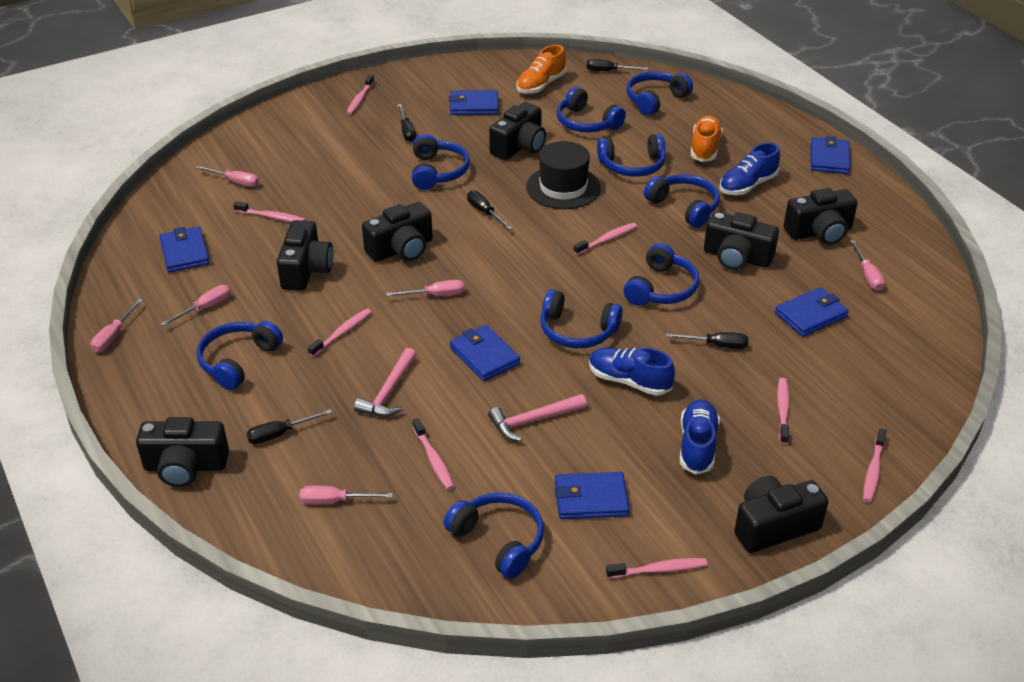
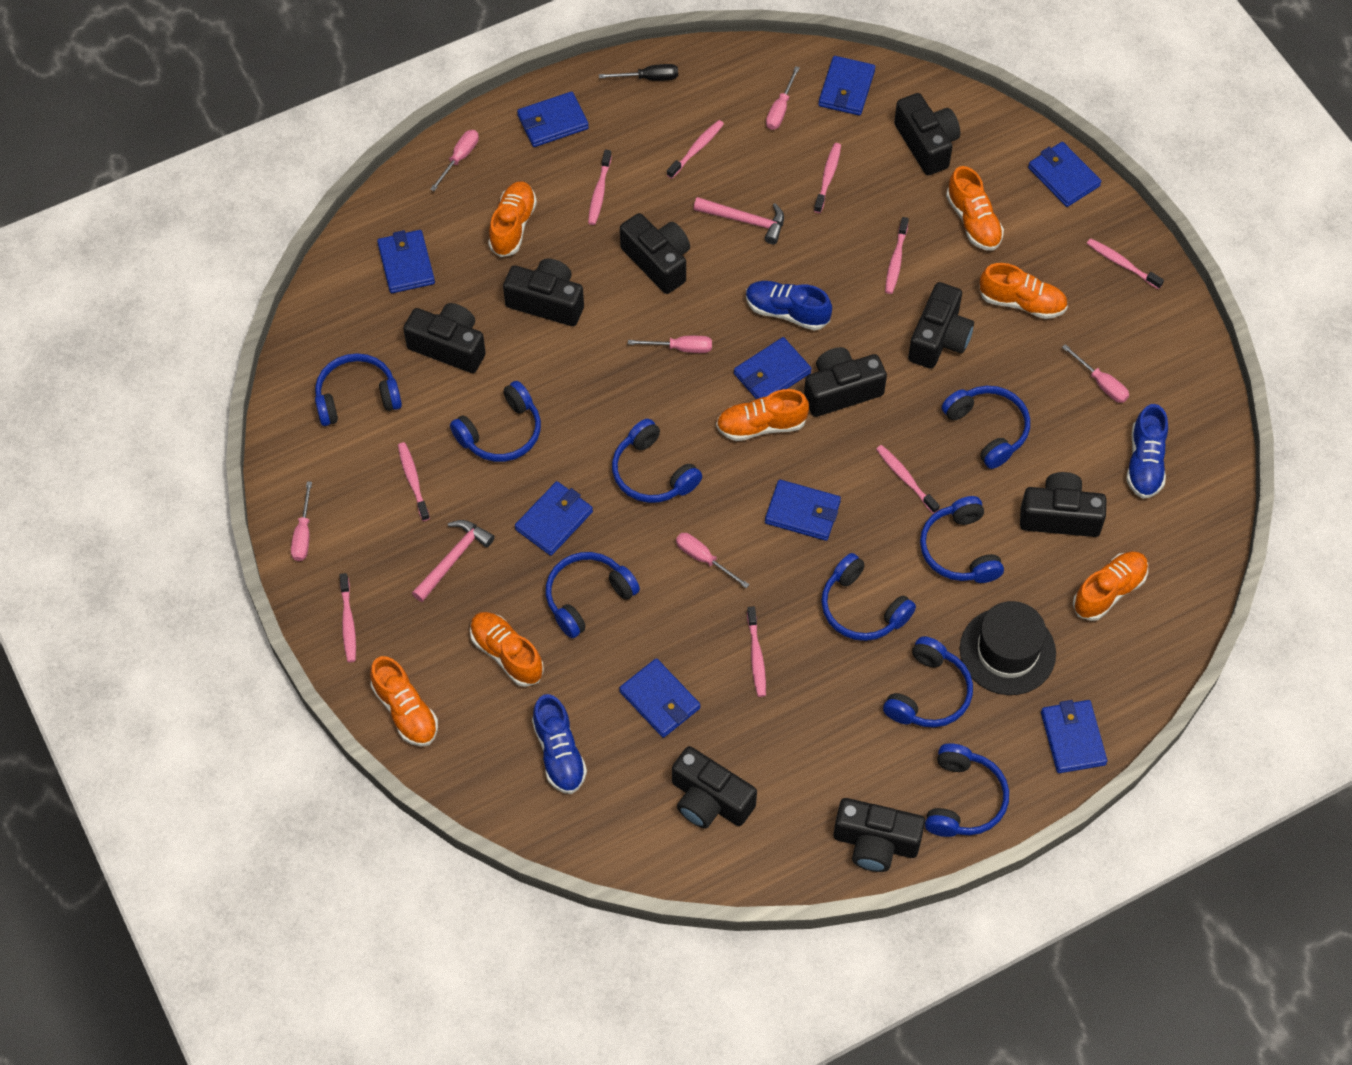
black camera: 7 -> 9
black screwdriver: 5 -> 1
blue wallet: 6 -> 9
orange shoe: 2 -> 7
pink toothbrush: 8 -> 9

